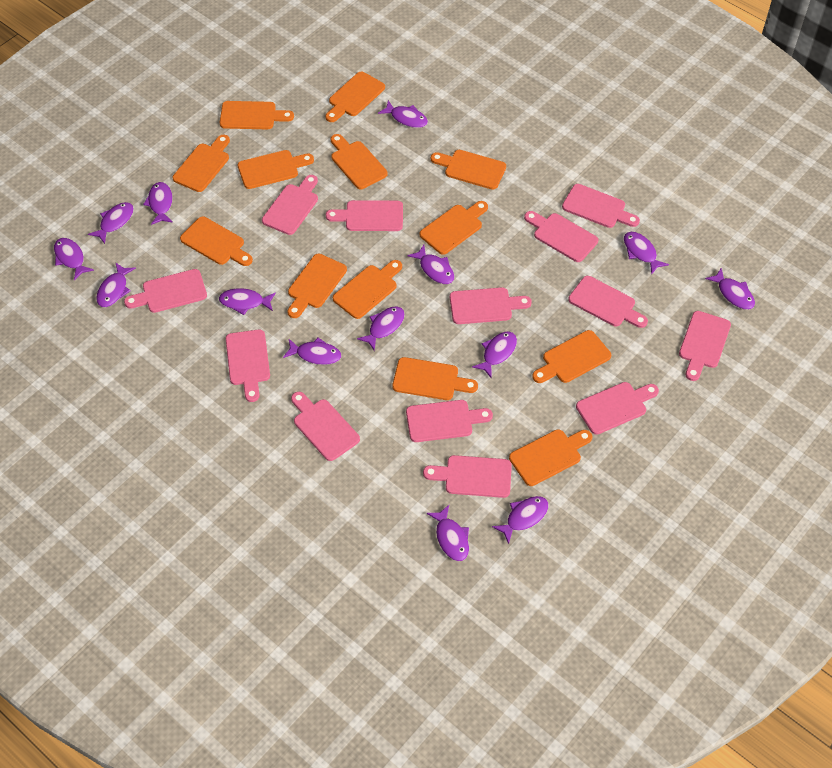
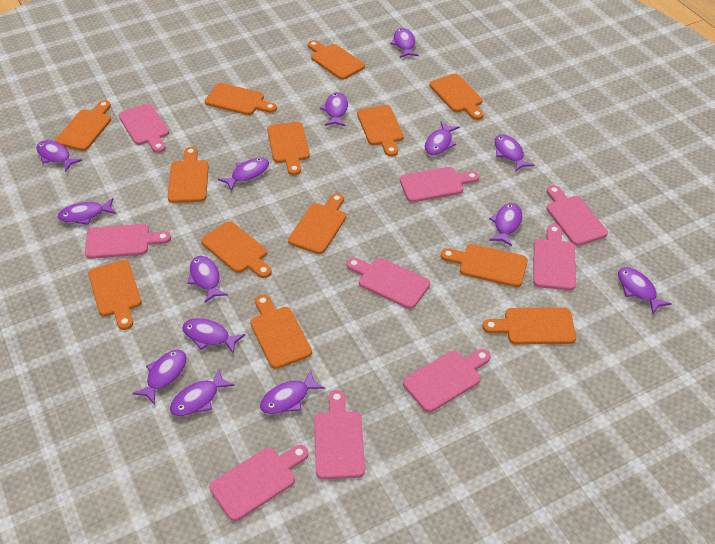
pink cutting board: 13 -> 9

